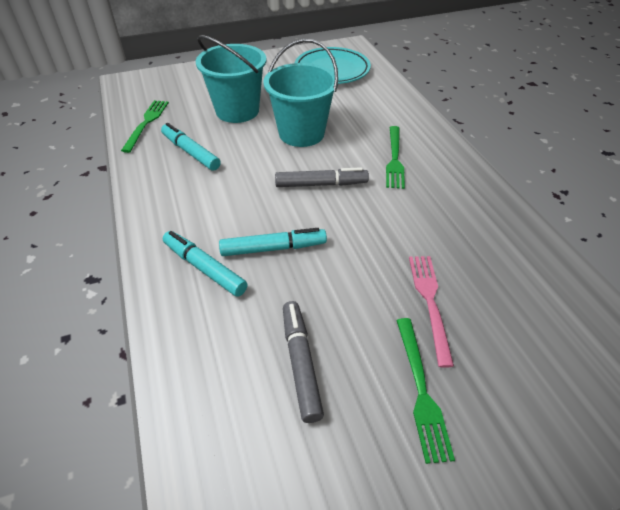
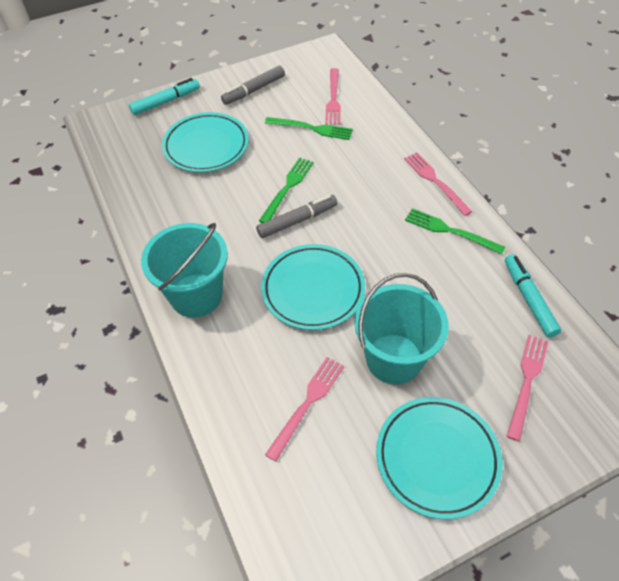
pink fork: 1 -> 4
turquoise marker: 3 -> 2
turquoise plate: 1 -> 3

